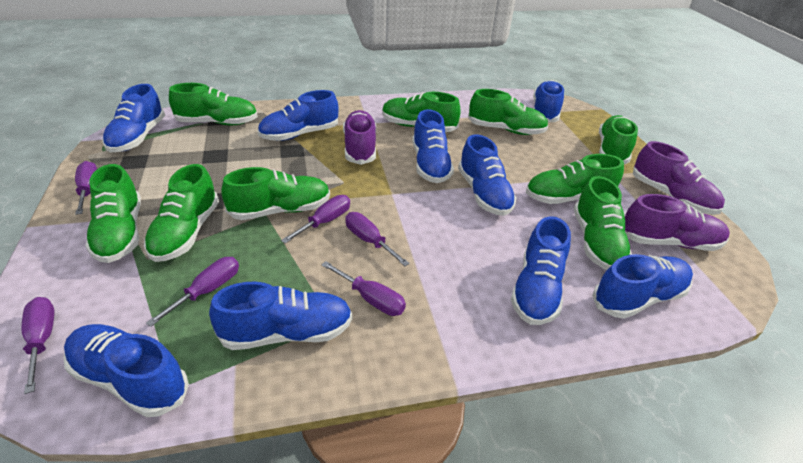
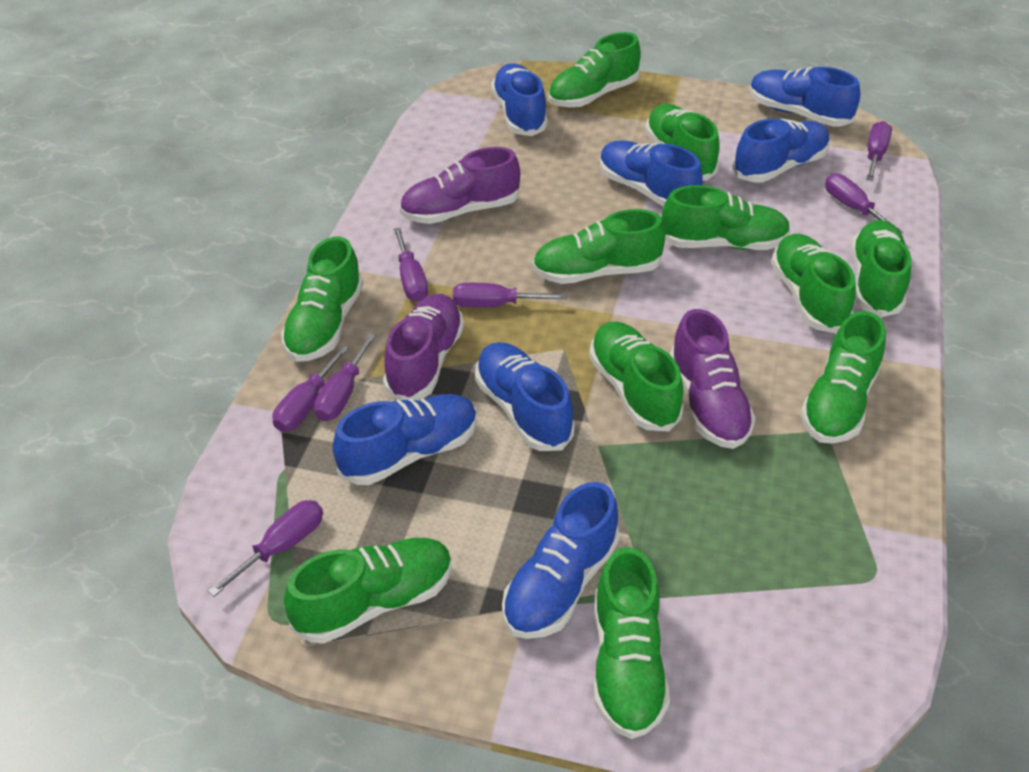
blue shoe: 9 -> 7
green shoe: 9 -> 11
purple screwdriver: 6 -> 7

